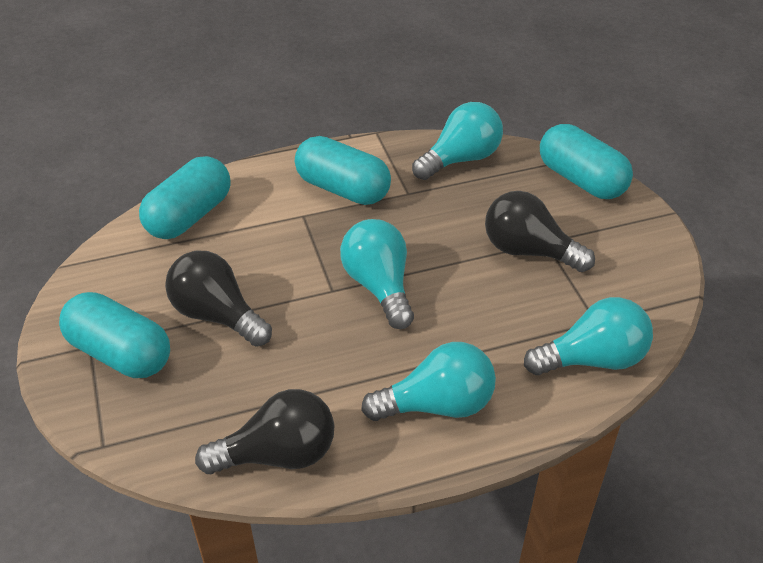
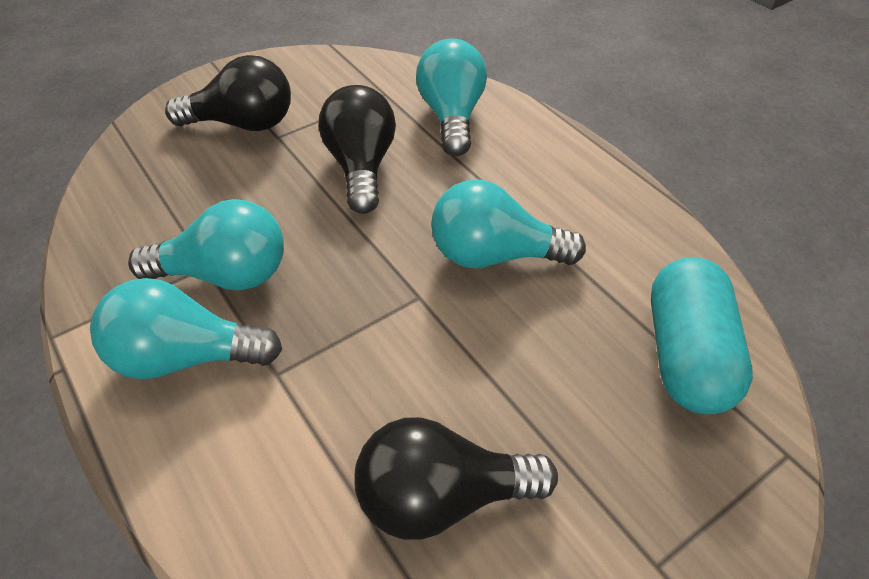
turquoise capsule: 4 -> 1

